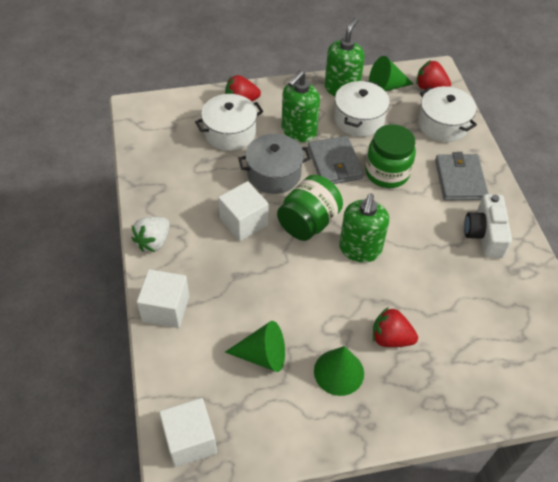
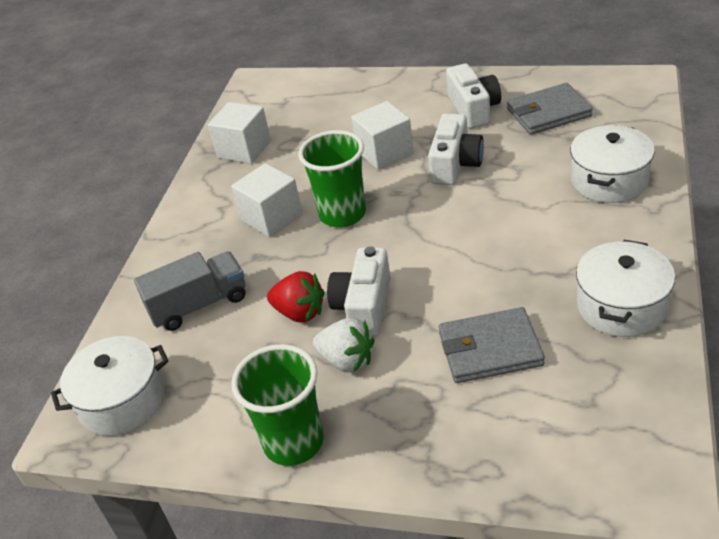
green cone: 3 -> 0
green cup: 0 -> 2
green jar: 2 -> 0
green soap dispenser: 3 -> 0
grey pot: 1 -> 0
grey truck: 0 -> 1
red strawberry: 3 -> 1
white camera: 1 -> 3

